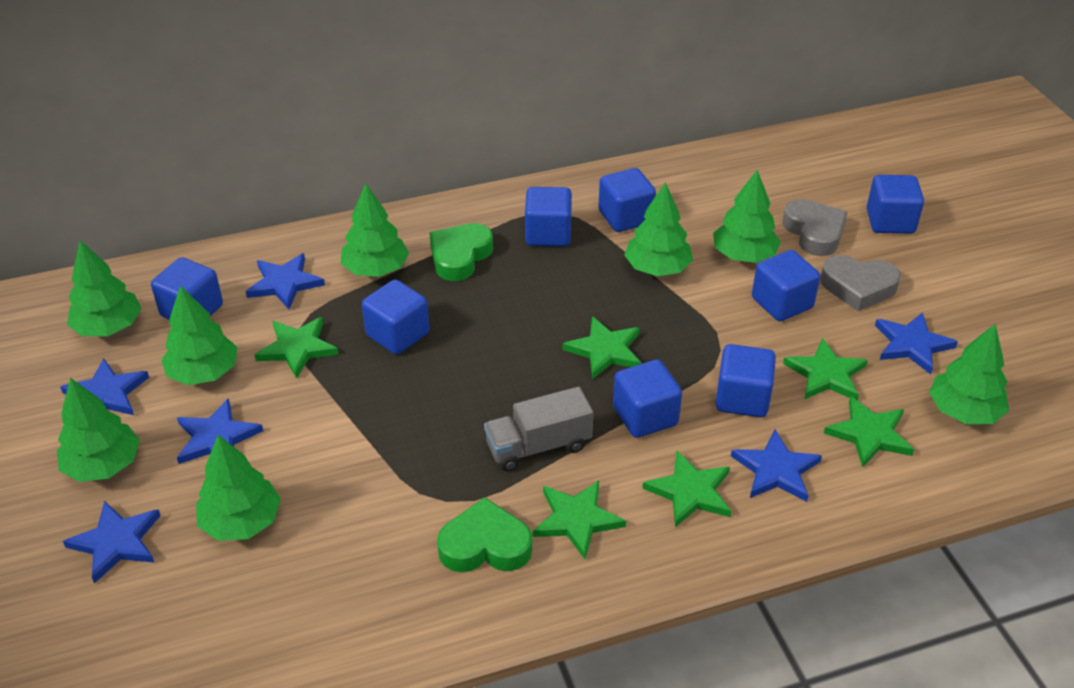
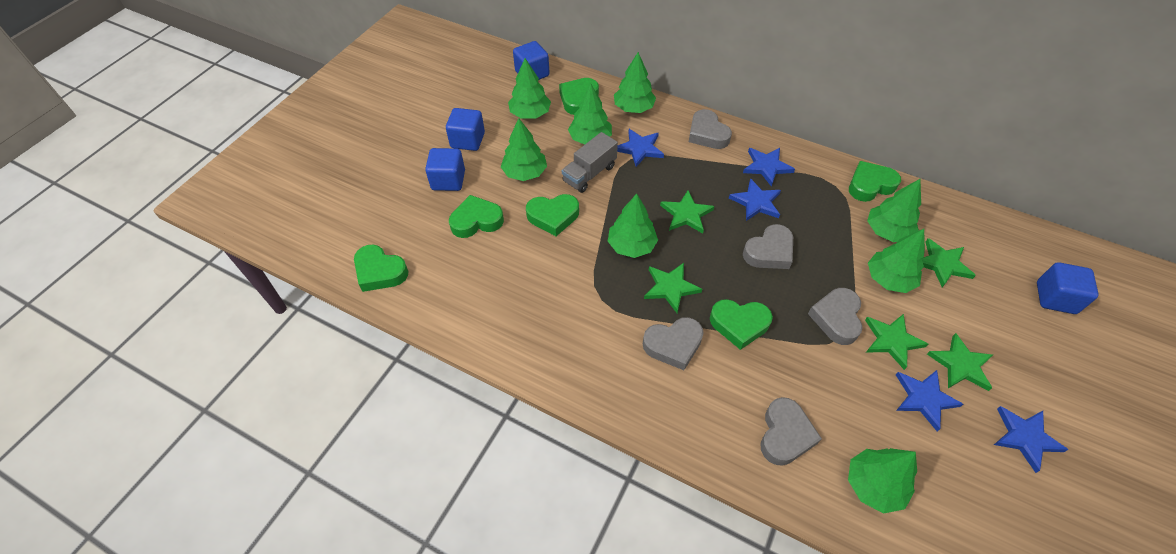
blue cube: 8 -> 4
blue star: 6 -> 5
green heart: 2 -> 6
green star: 6 -> 5
grey heart: 2 -> 5

